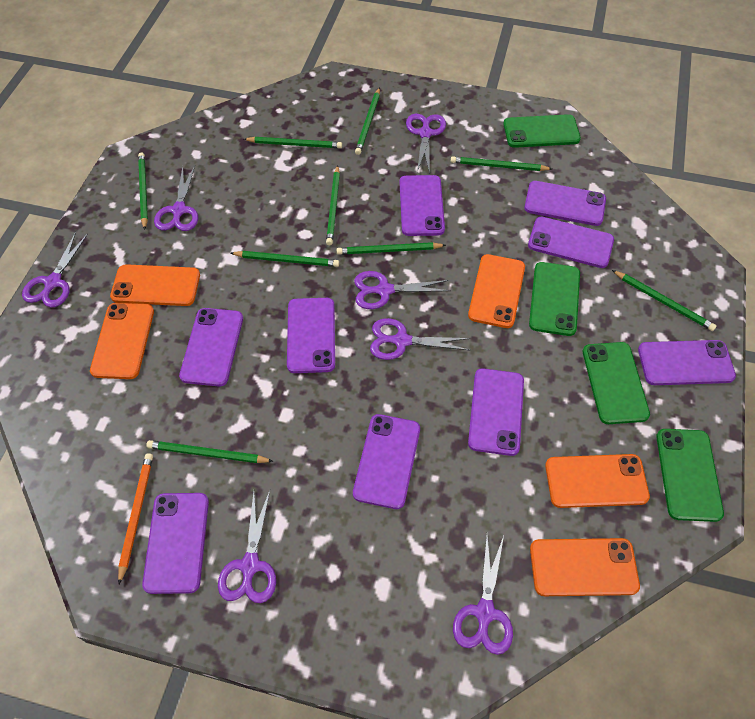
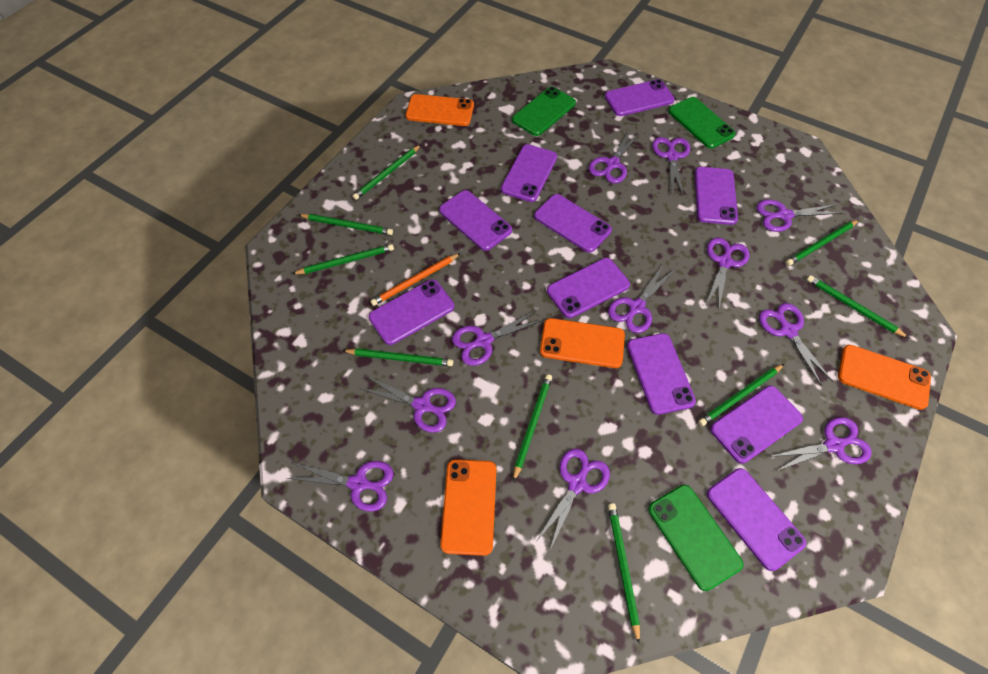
green phone: 4 -> 3
orange phone: 5 -> 4
purple phone: 9 -> 10
purple scissors: 7 -> 11

